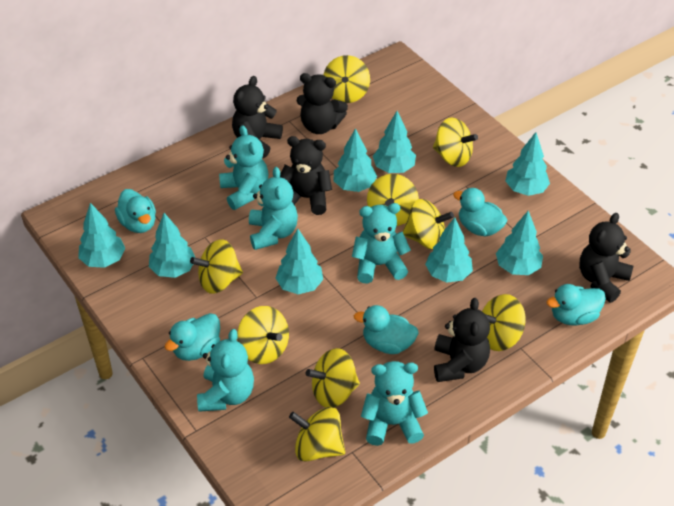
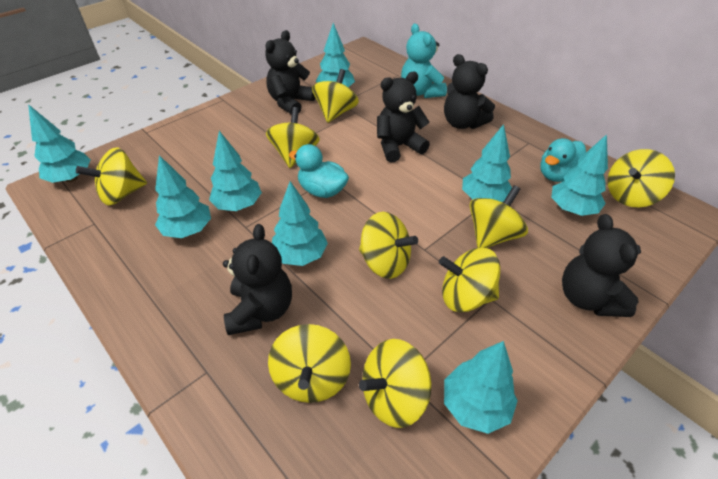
turquoise duck: 5 -> 2
turquoise teddy bear: 5 -> 1

